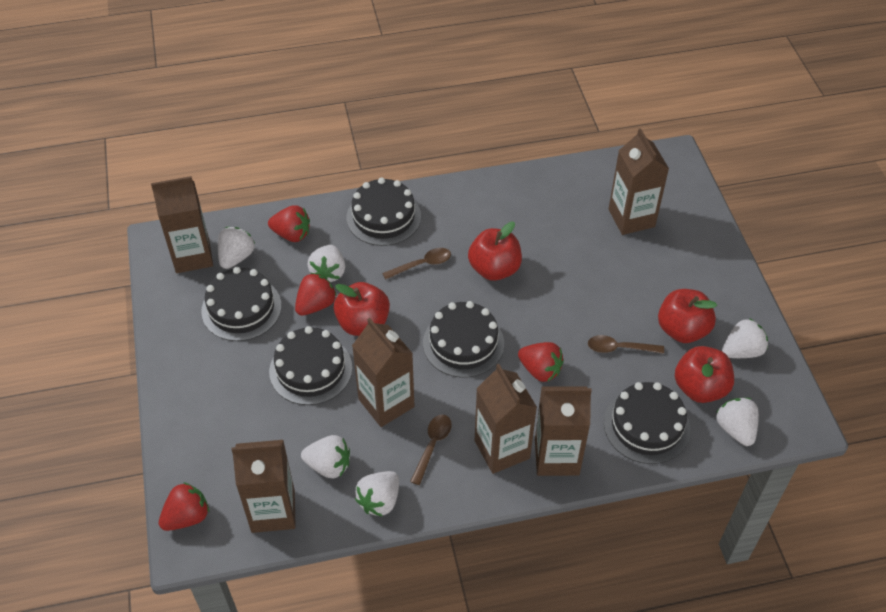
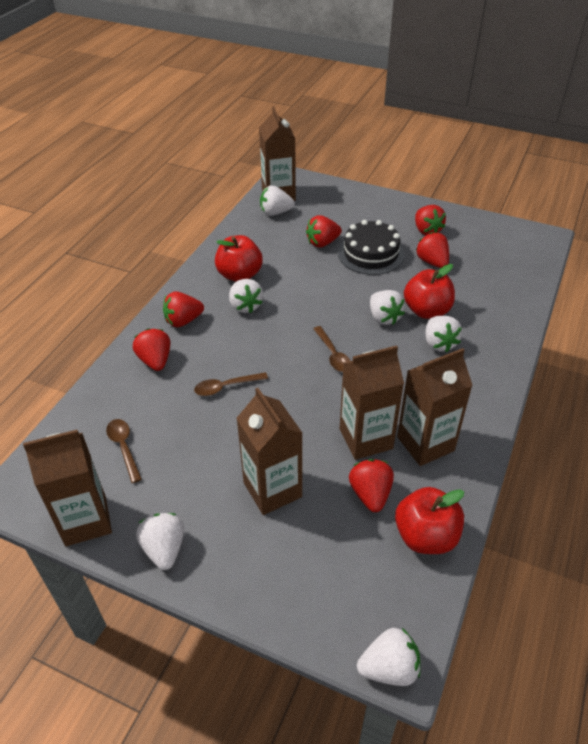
black cake: 5 -> 1
brown carton: 6 -> 5
red apple: 4 -> 3
red strawberry: 4 -> 6

